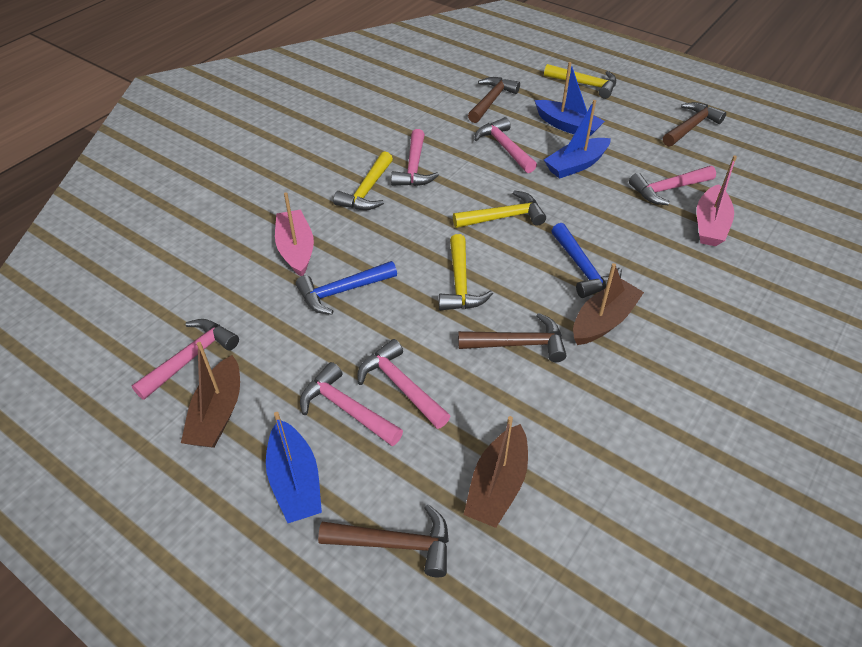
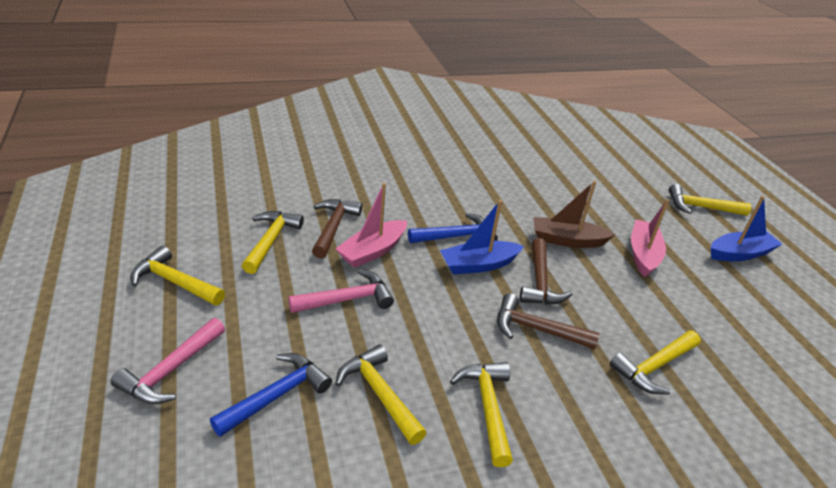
blue boat: 3 -> 2
brown boat: 3 -> 1
brown hammer: 4 -> 3
pink hammer: 6 -> 2
yellow hammer: 4 -> 6

